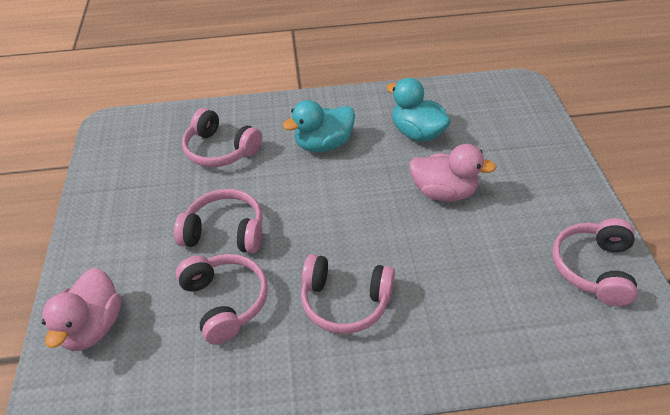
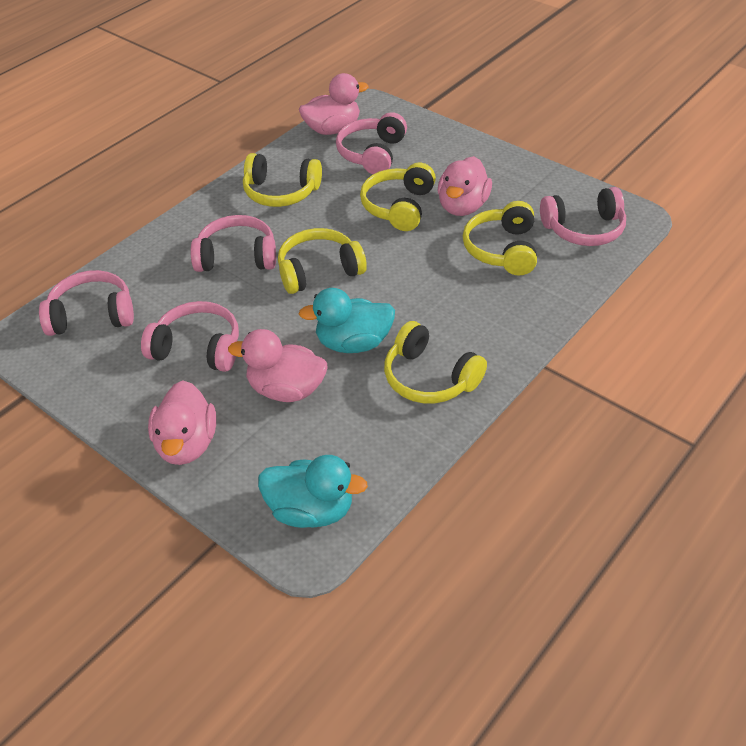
pink duck: 2 -> 4
yellow headphones: 0 -> 5

